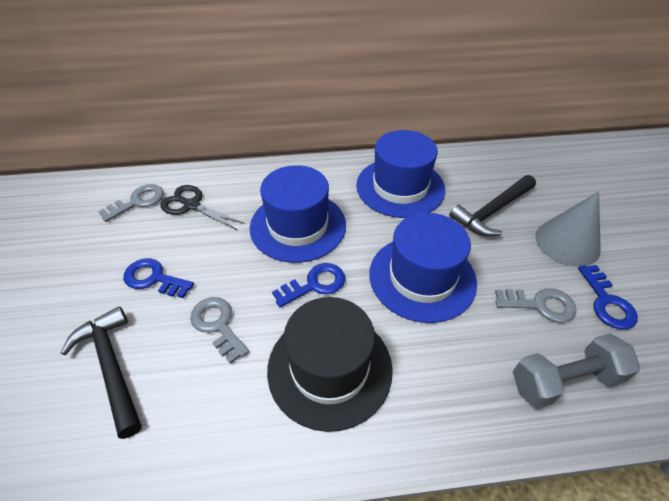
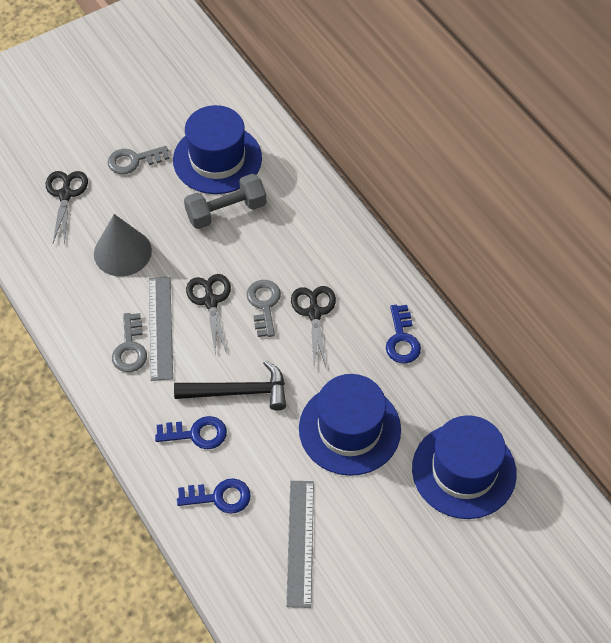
black hammer: 2 -> 1
black hat: 1 -> 0
black scissors: 1 -> 3
grey ruler: 0 -> 2

